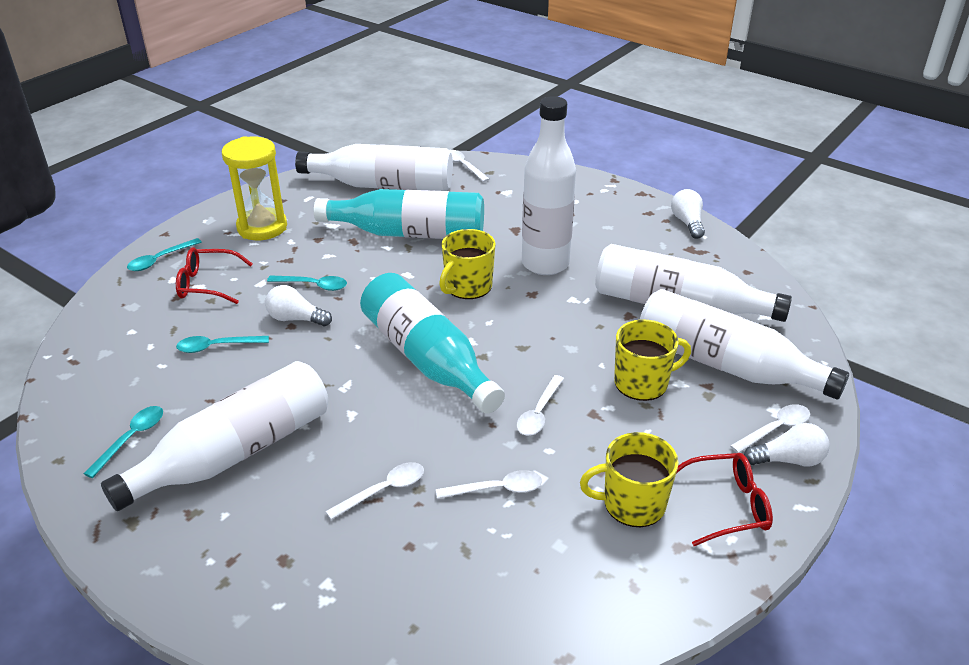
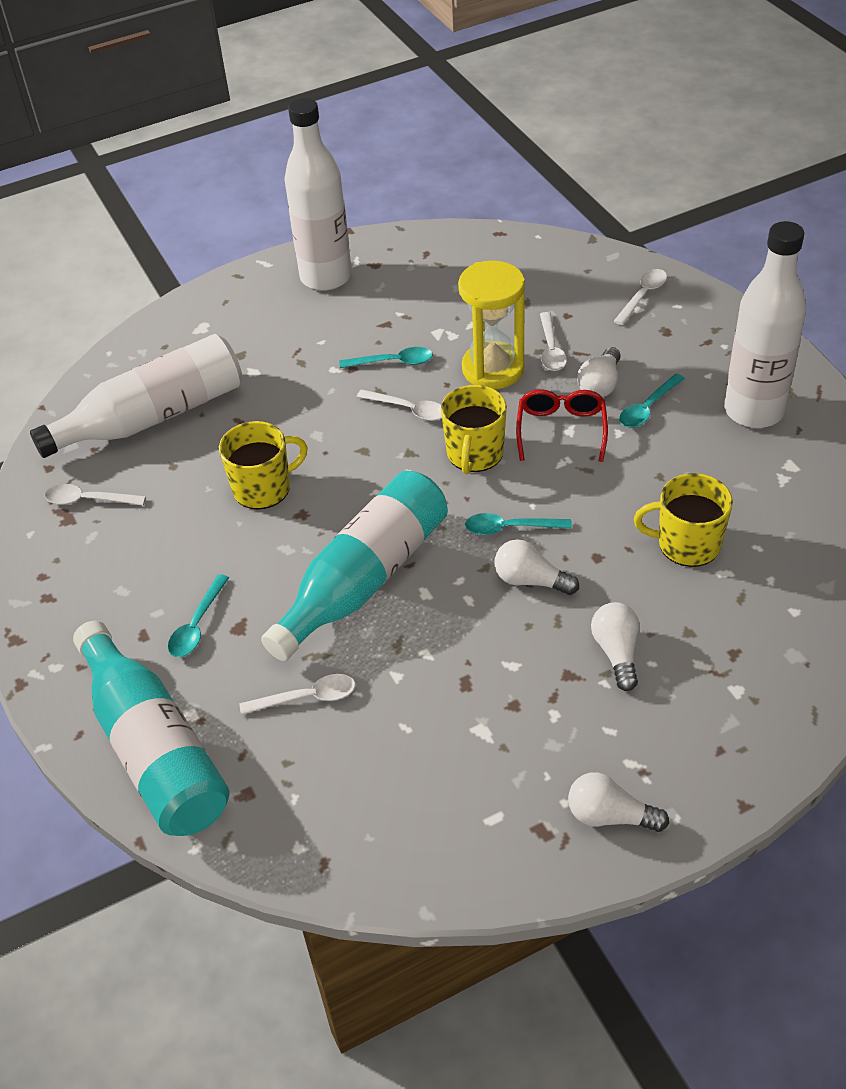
red glasses: 2 -> 1
white bottle: 5 -> 3
white light bulb: 3 -> 4

